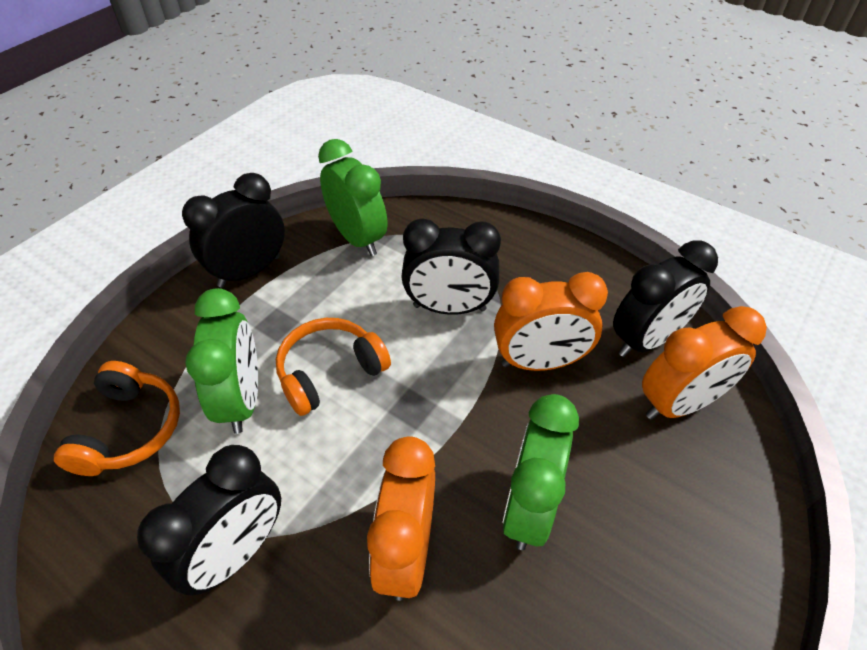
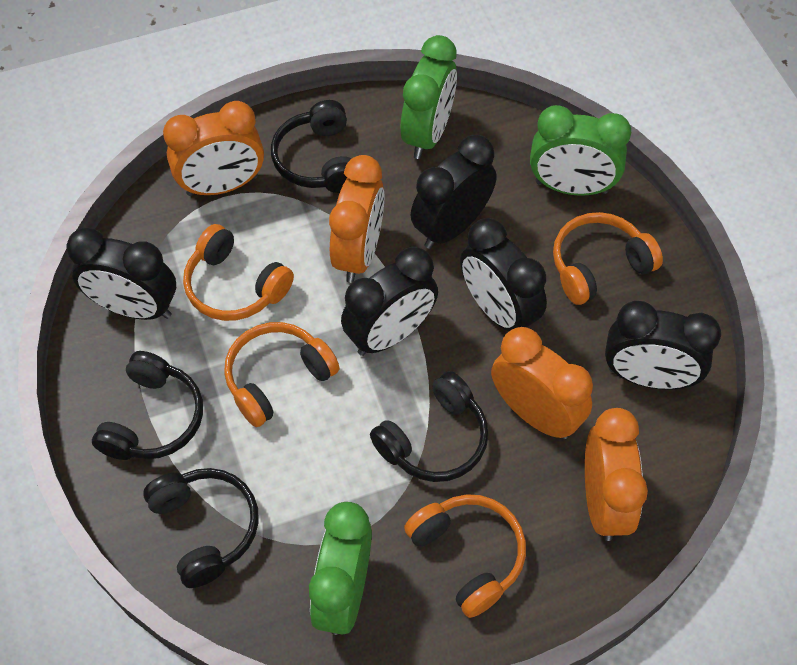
black clock: 4 -> 5
black headphones: 0 -> 4
orange clock: 3 -> 4
orange headphones: 2 -> 4

